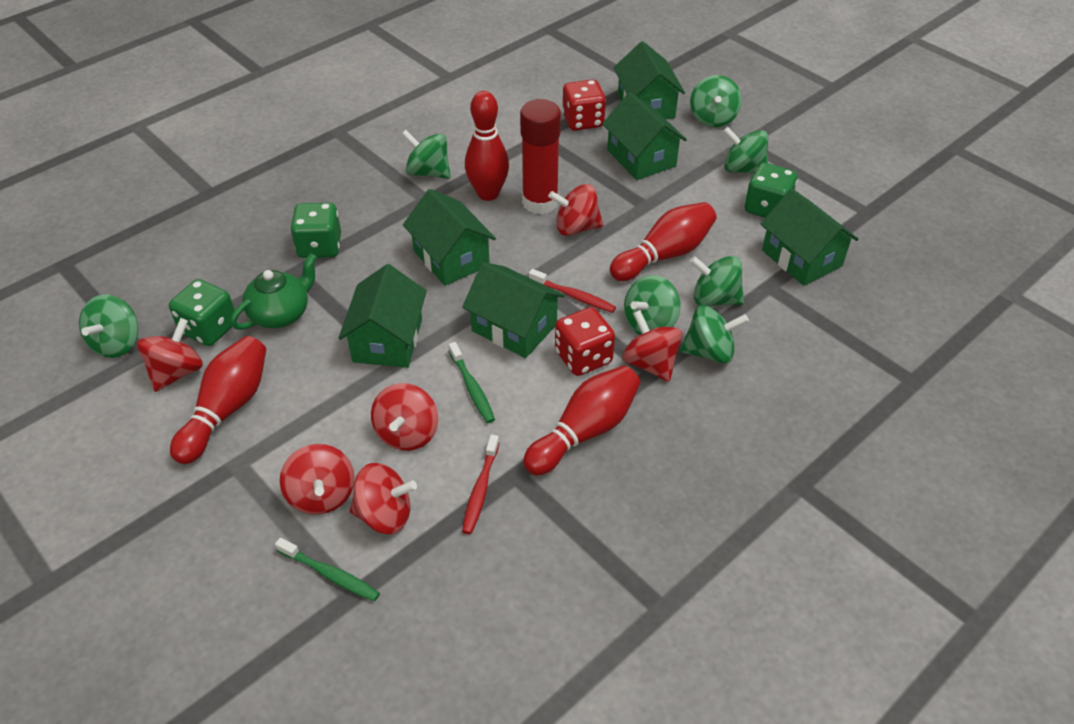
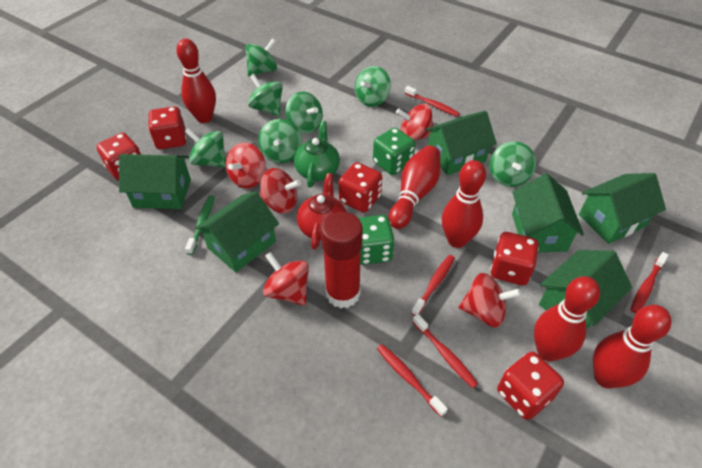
green dice: 3 -> 2
green toothbrush: 2 -> 1
red bowling pin: 4 -> 5
red dice: 2 -> 5
red spinning top: 6 -> 5
red teapot: 0 -> 1
red toothbrush: 2 -> 5

